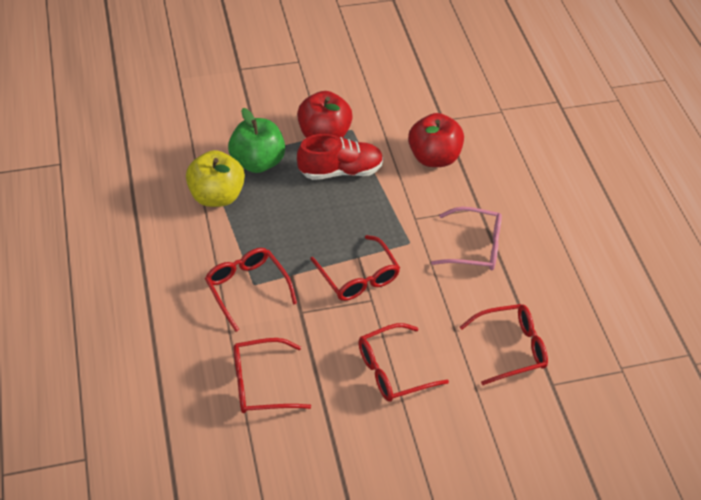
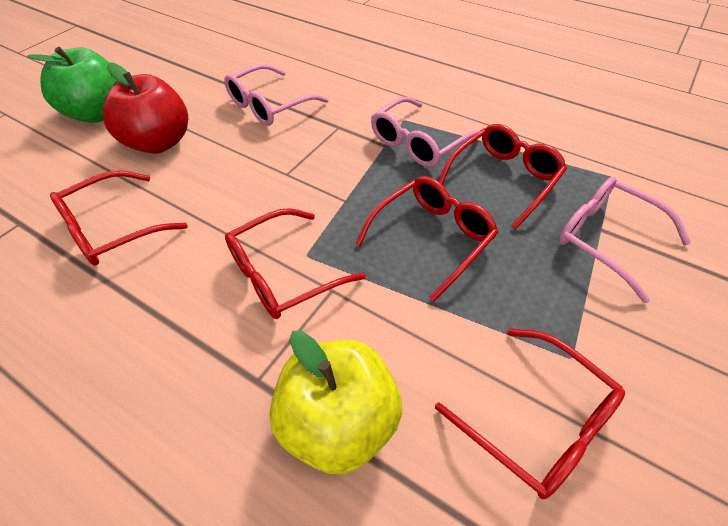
pink glasses: 1 -> 3
red apple: 2 -> 1
red shoe: 1 -> 0

